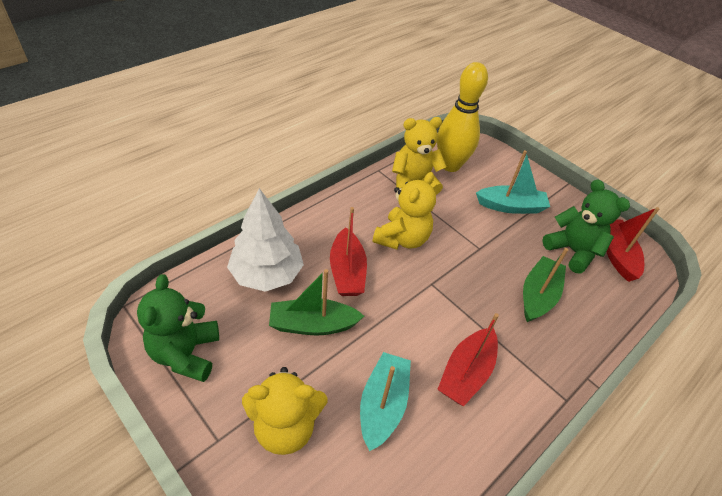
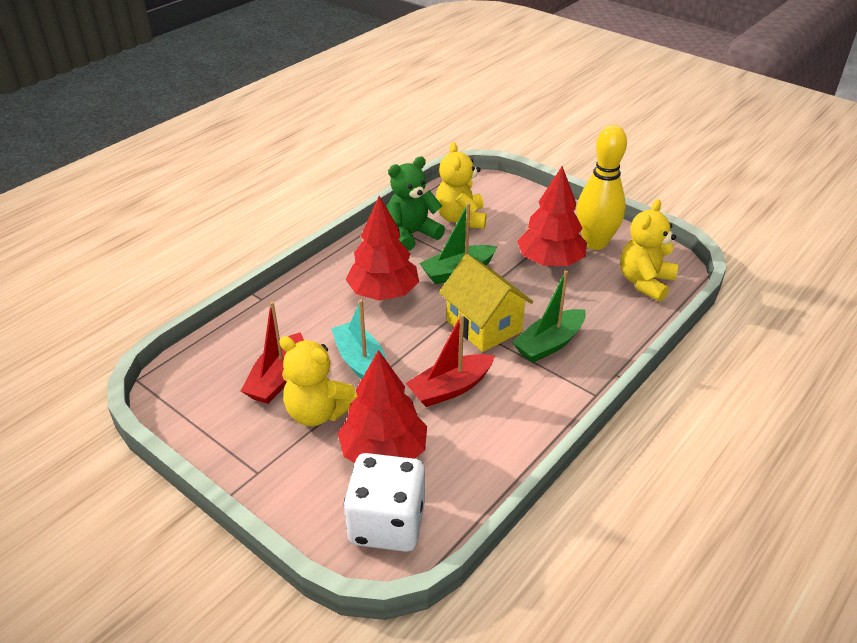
green teddy bear: 2 -> 1
red boat: 3 -> 2
red tree: 0 -> 3
turquoise boat: 2 -> 1
white dice: 0 -> 1
white tree: 1 -> 0
yellow house: 0 -> 1

